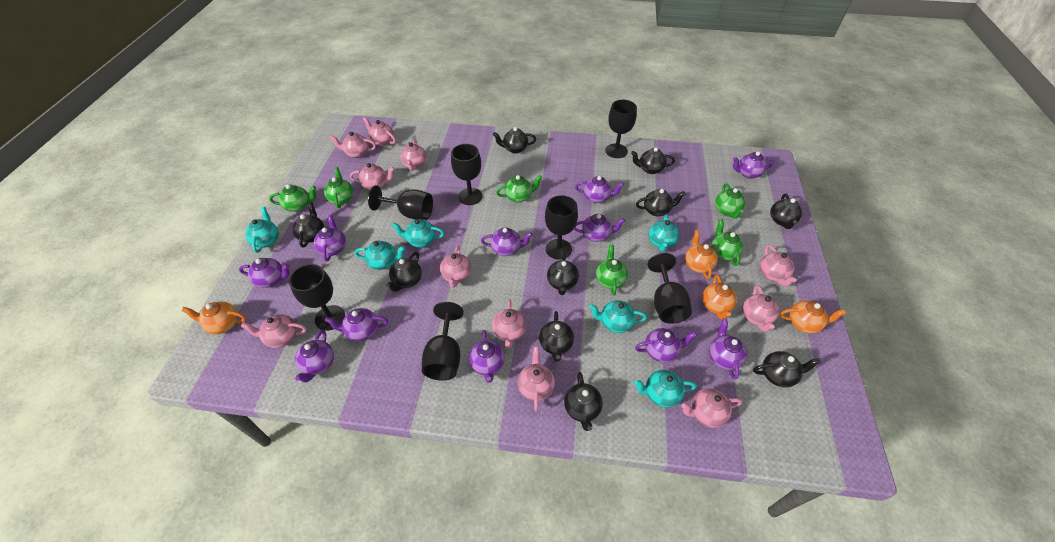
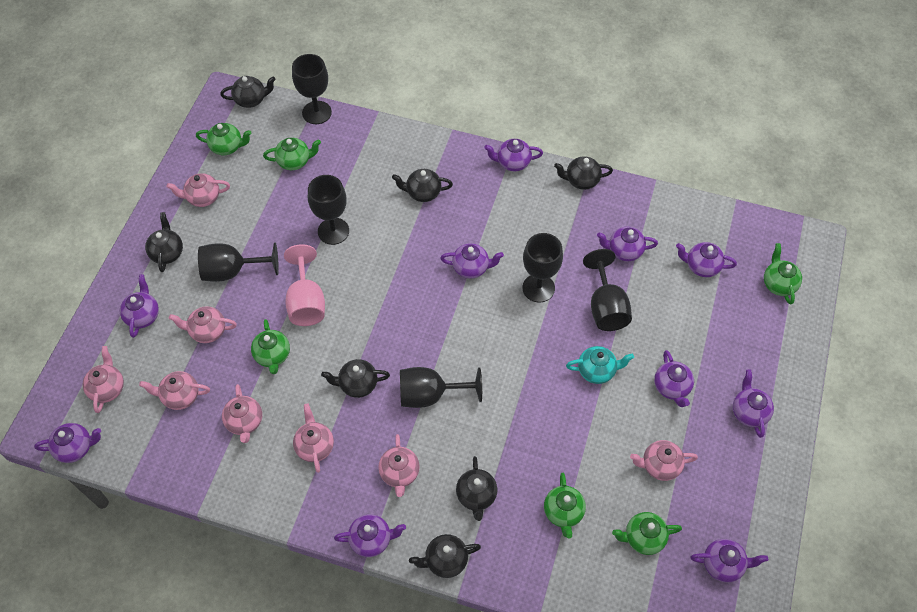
black goblet: 7 -> 6
black teapot: 10 -> 7
orange teapot: 4 -> 0
pink goblet: 0 -> 1
pink teapot: 11 -> 8
purple teapot: 11 -> 10
turquoise teapot: 6 -> 1

